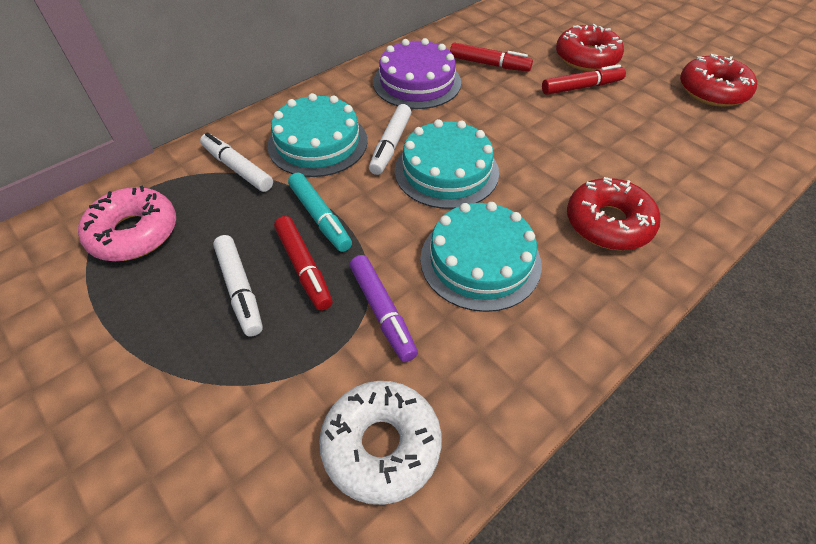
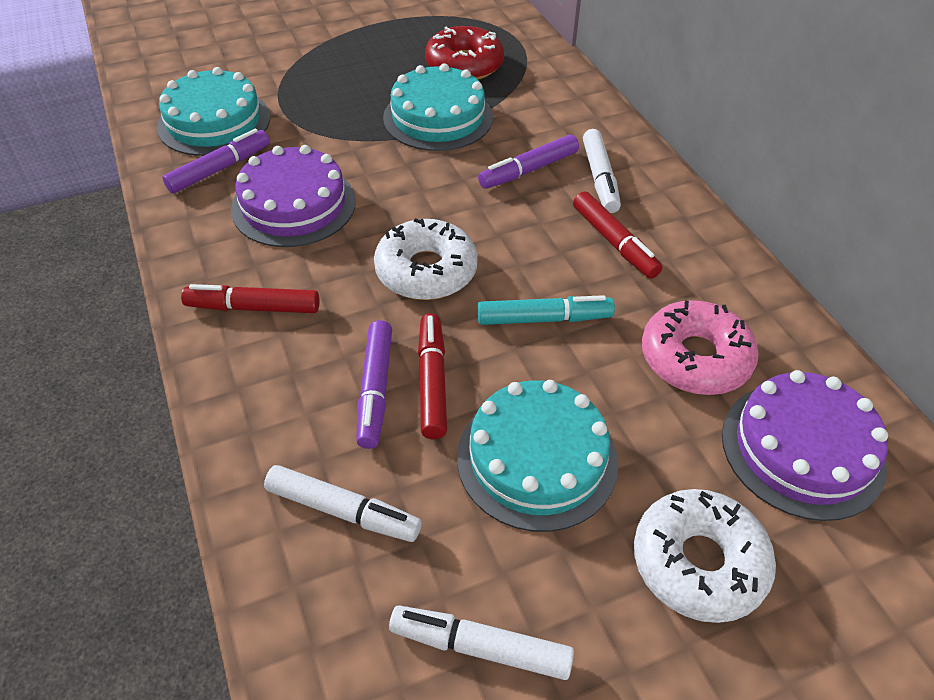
purple cake: 1 -> 2
purple marker: 1 -> 3
red donut: 3 -> 1
white donut: 1 -> 2

